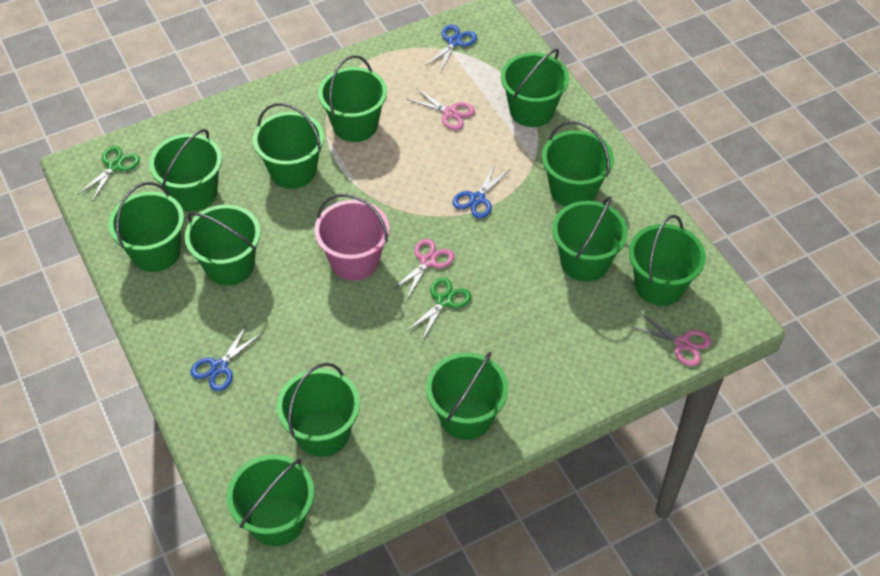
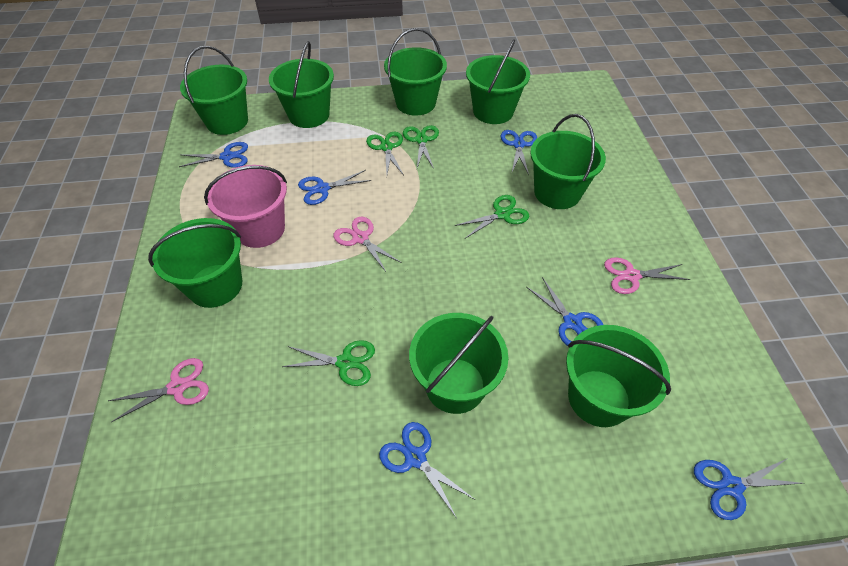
blue scissors: 3 -> 6
green bucket: 12 -> 8
green scissors: 2 -> 4

